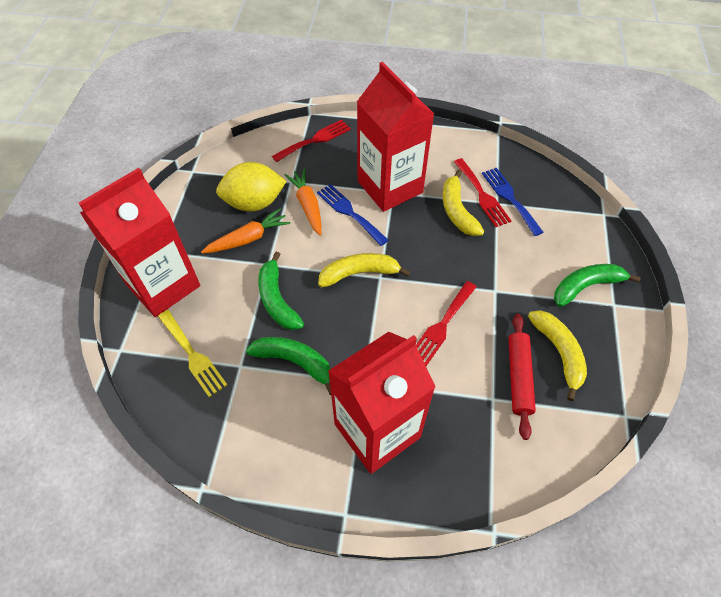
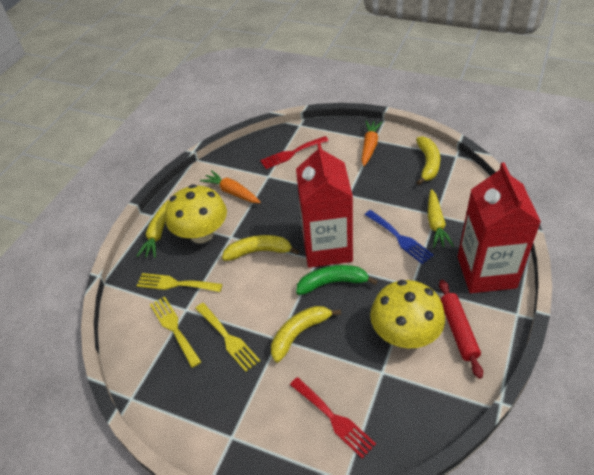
blue fork: 2 -> 1
green banana: 3 -> 1
red carton: 3 -> 2
red fork: 3 -> 2
yellow carrot: 0 -> 2
yellow fork: 1 -> 3
yellow lemon: 1 -> 0
yellow mushroom: 0 -> 2

